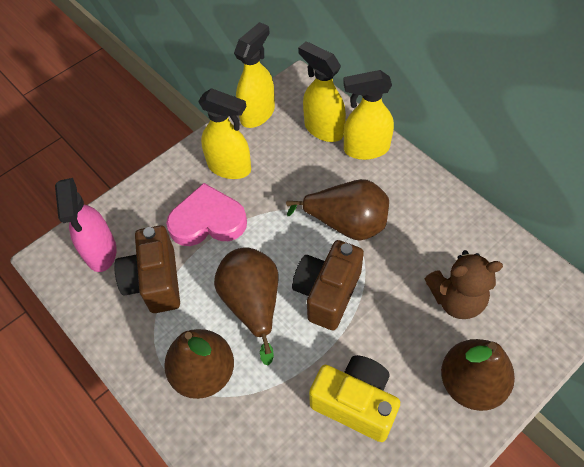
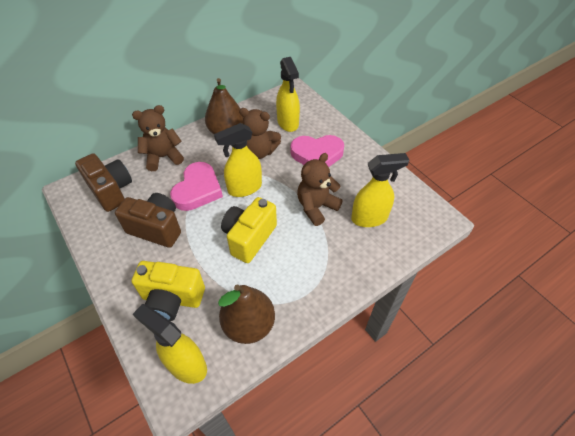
brown pear: 4 -> 2
brown teddy bear: 1 -> 3
pink heart: 1 -> 2
pink spray bottle: 1 -> 0
yellow camera: 1 -> 2

